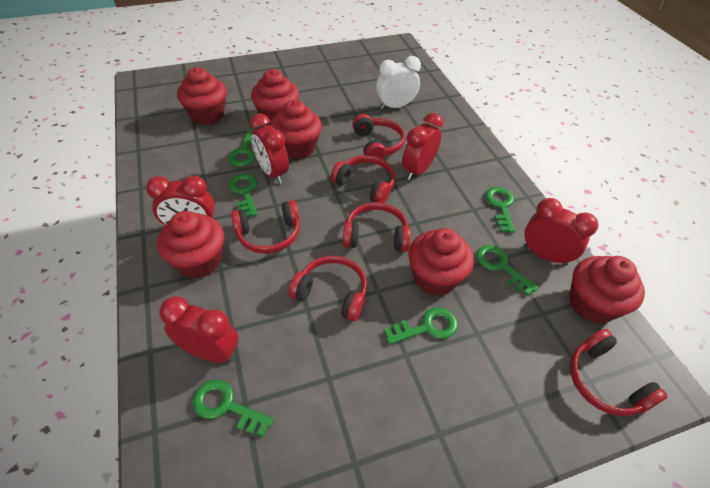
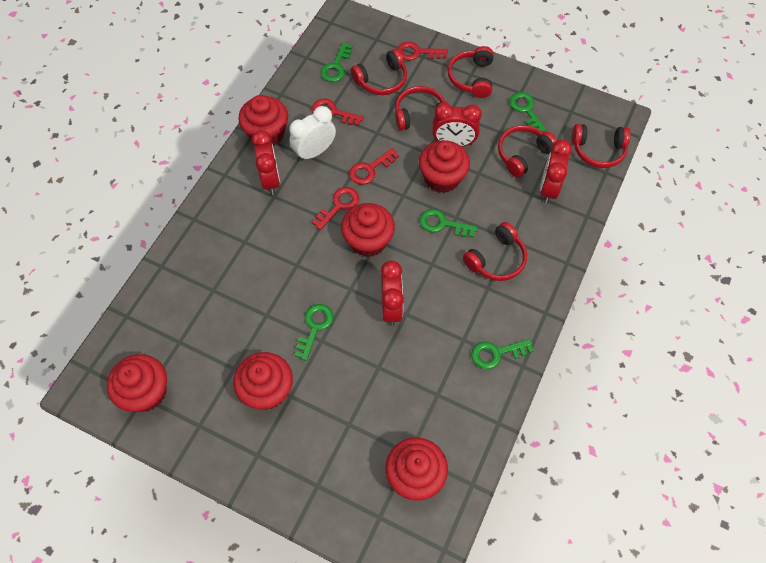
green key: 6 -> 5
red clock: 5 -> 4
red key: 0 -> 4

